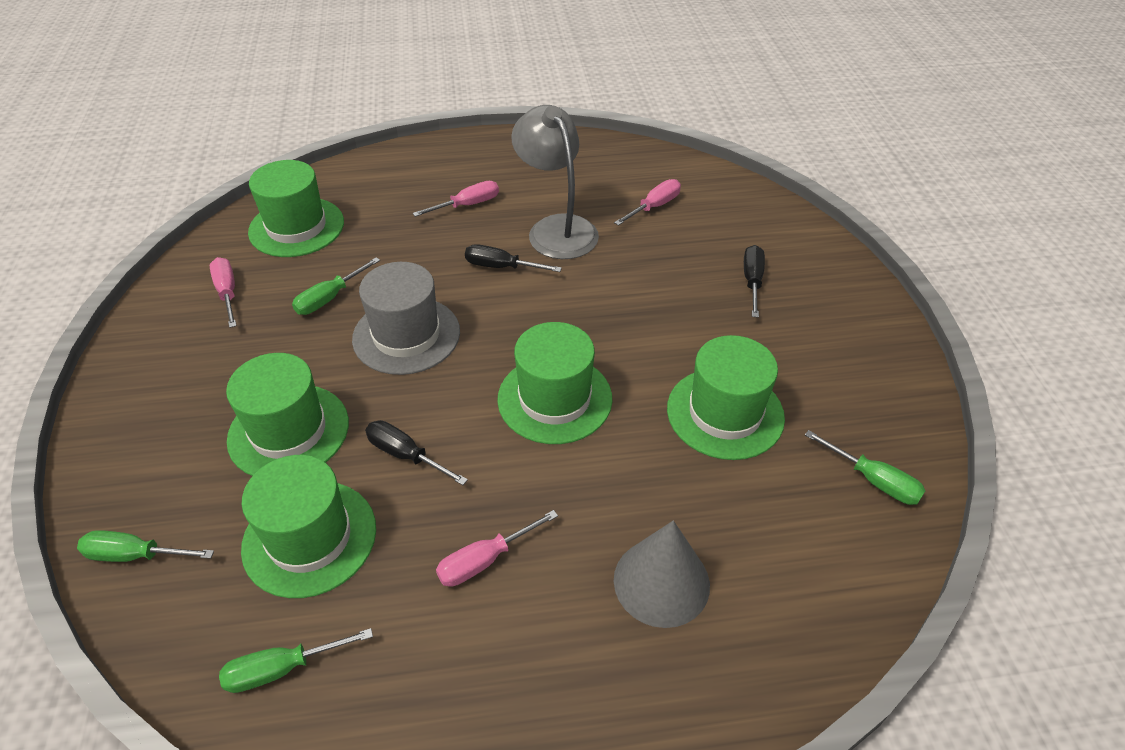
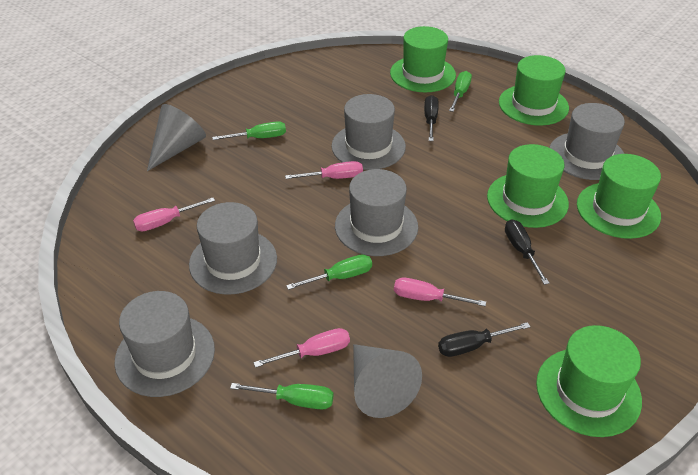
grey cone: 1 -> 2
grey hat: 1 -> 5
grey lamp: 1 -> 0

